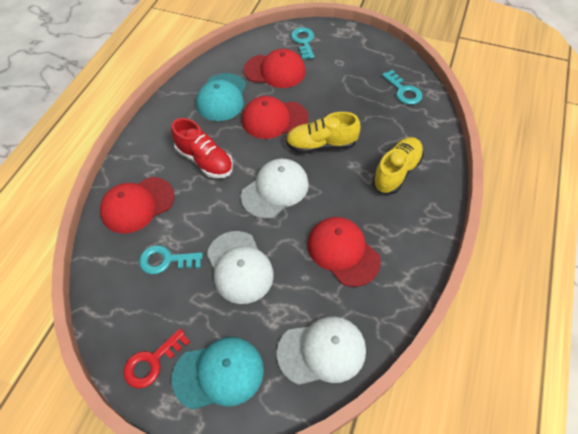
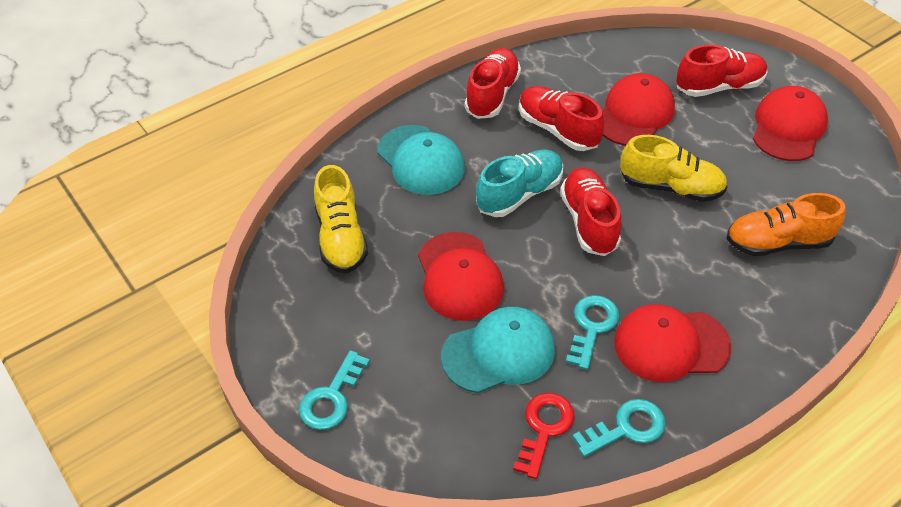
orange shoe: 0 -> 1
red shoe: 1 -> 4
turquoise shoe: 0 -> 1
white cap: 3 -> 0

